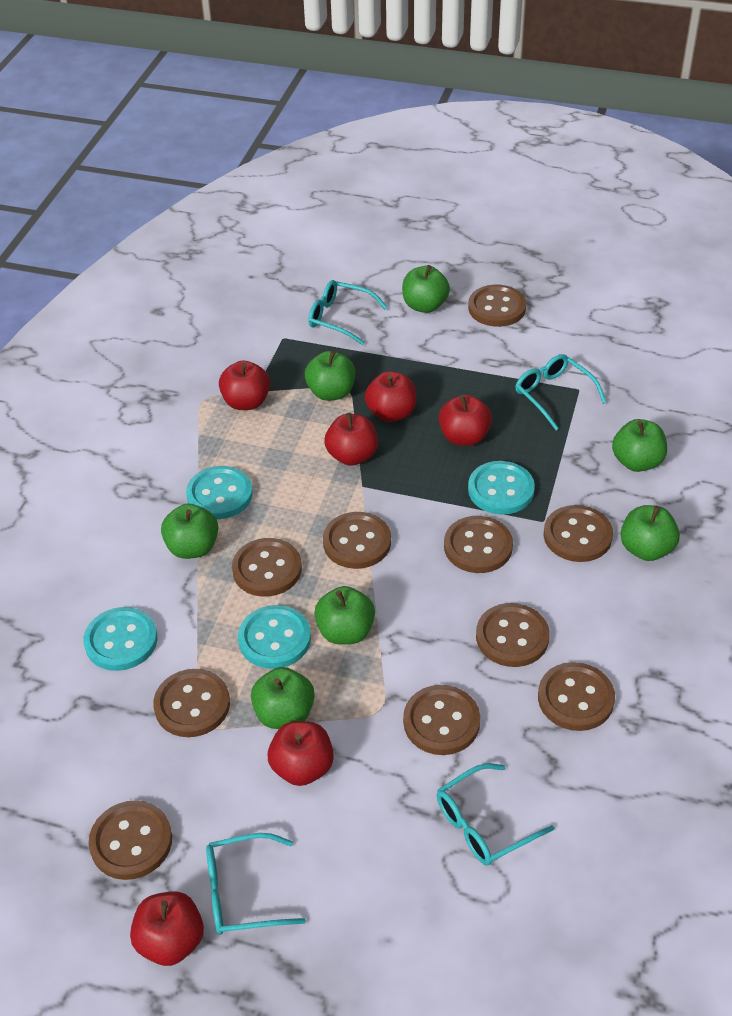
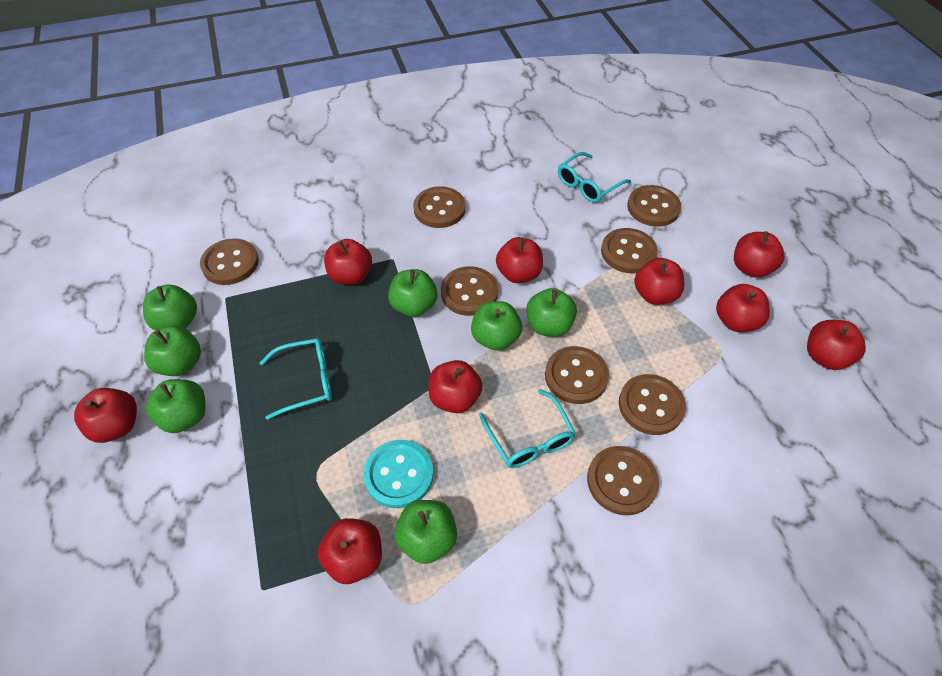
brown button: 10 -> 8
red apple: 6 -> 9
turquoise button: 4 -> 1
turquoise glasses: 4 -> 3

